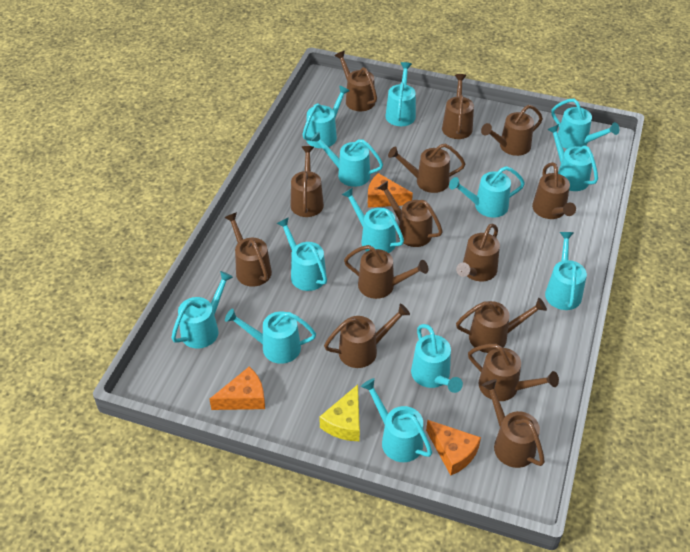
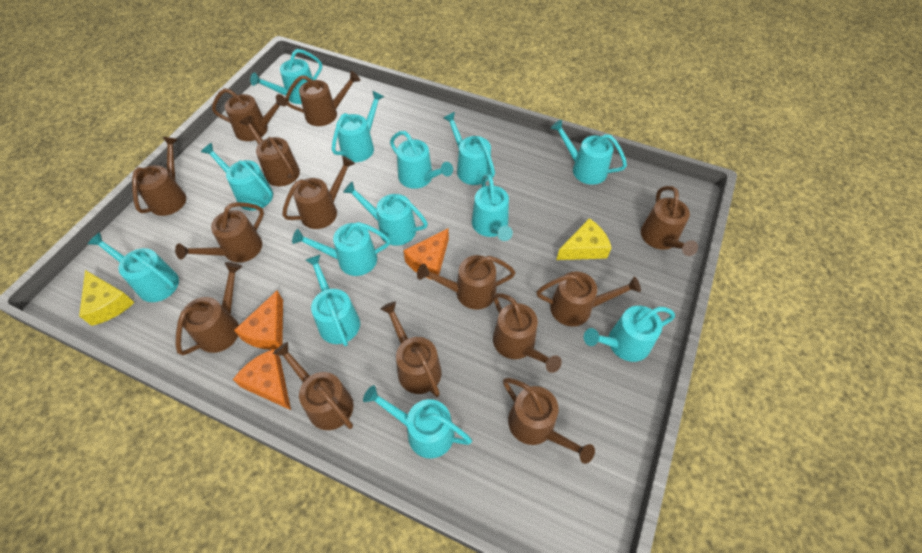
yellow cheese: 1 -> 2

